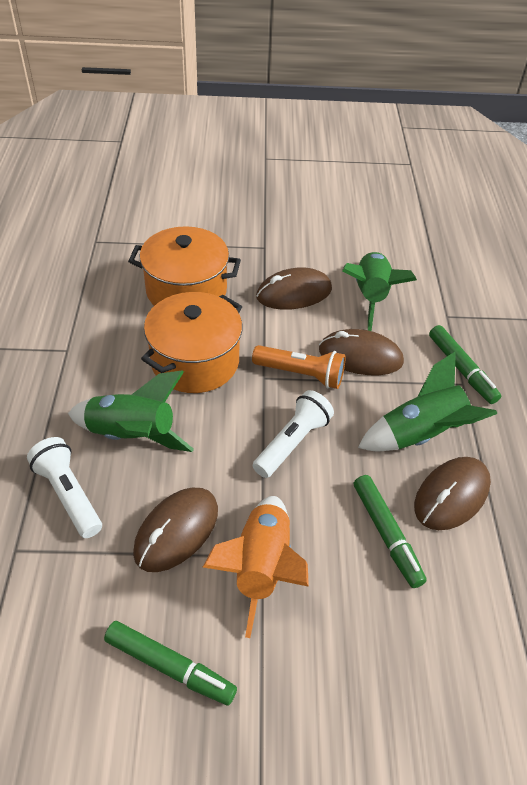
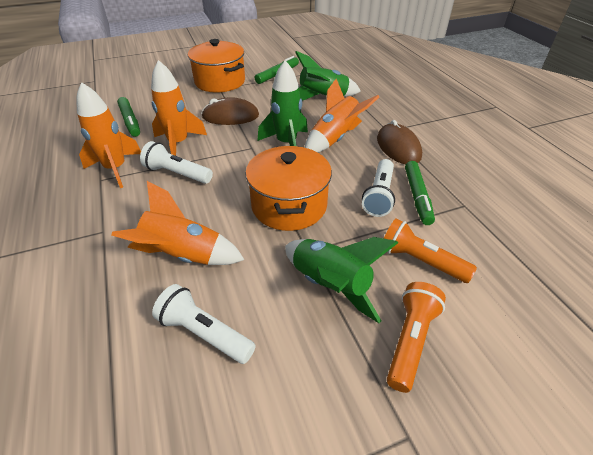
brown mouse: 4 -> 2
orange flashlight: 1 -> 2
orange rocket: 1 -> 4
white flashlight: 2 -> 3

